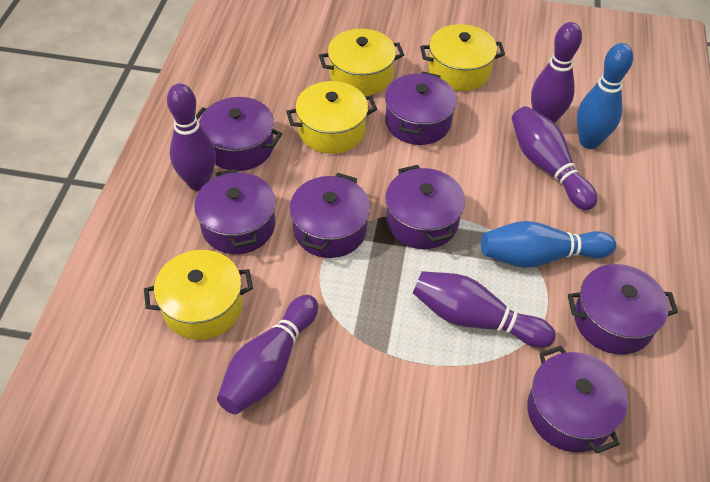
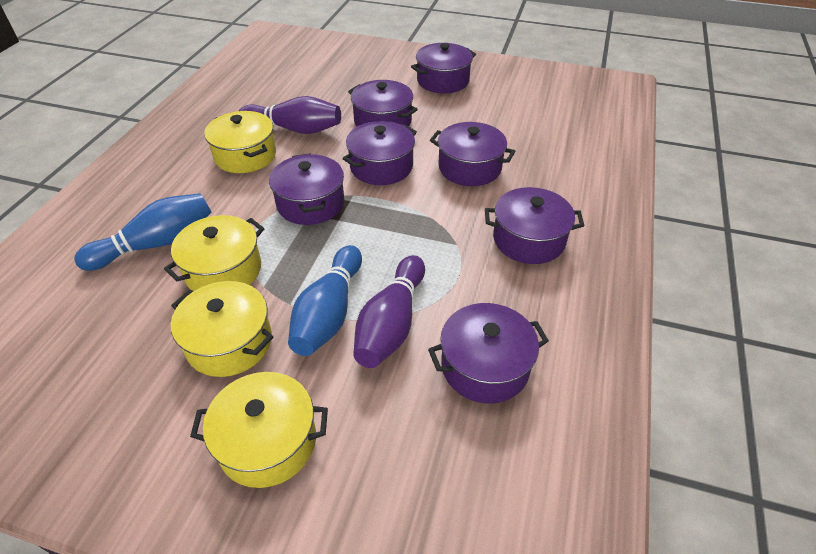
purple bowling pin: 5 -> 2

